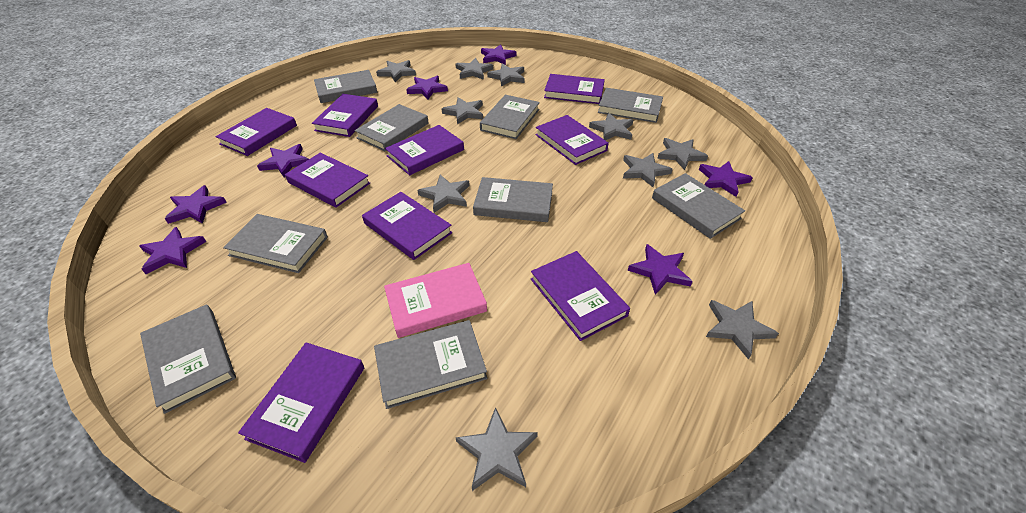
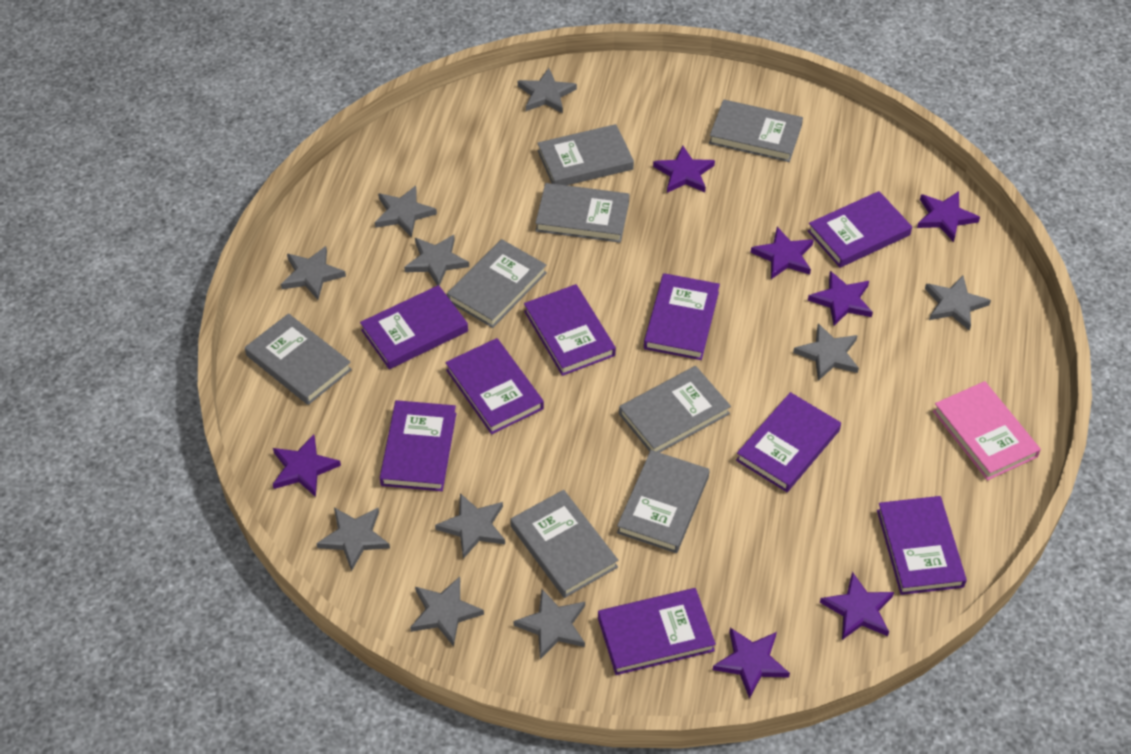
grey book: 9 -> 8

